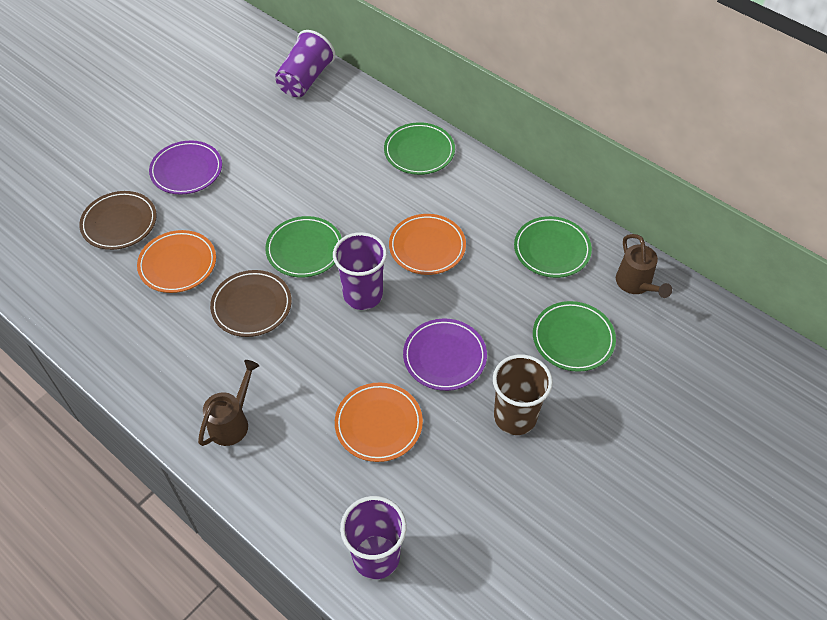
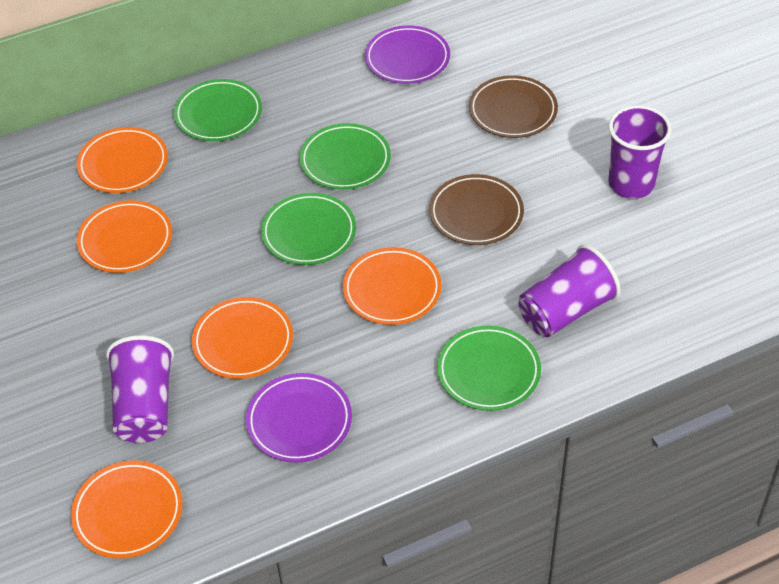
brown cup: 1 -> 0
brown watering can: 2 -> 0
orange plate: 3 -> 5

